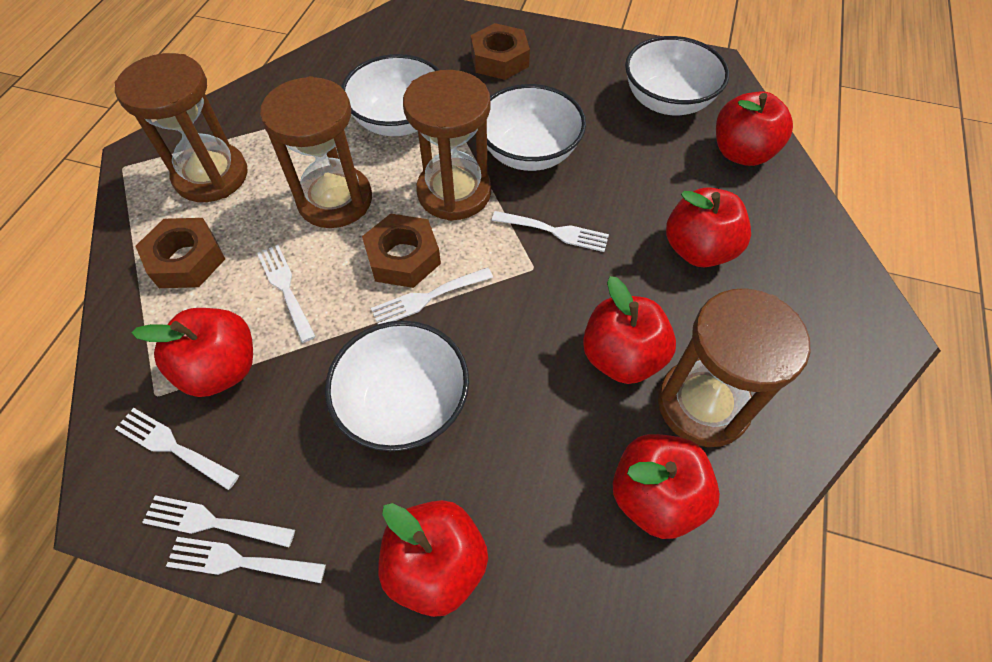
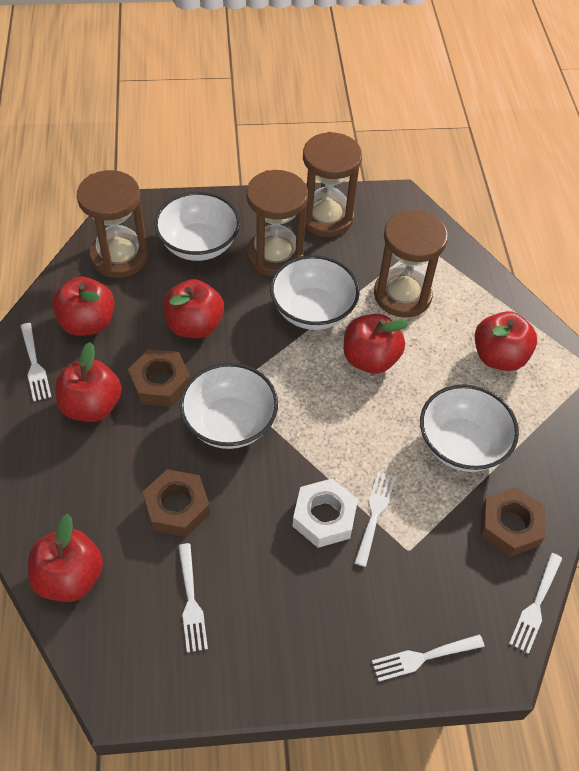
white fork: 6 -> 5
white nut: 0 -> 1

